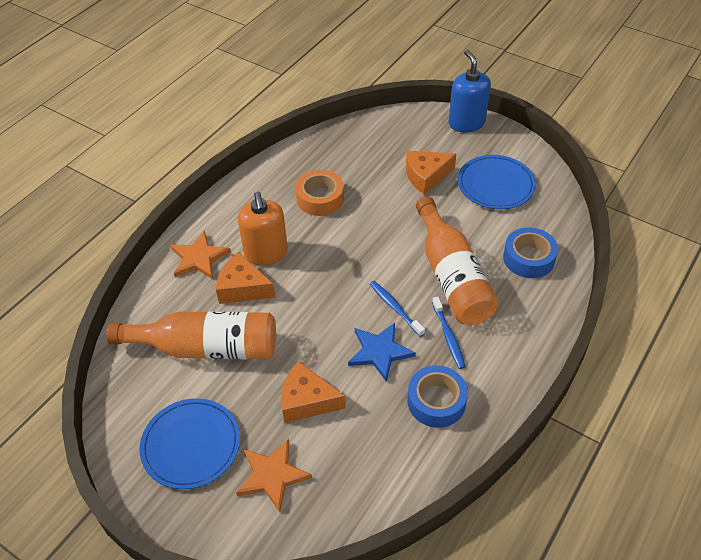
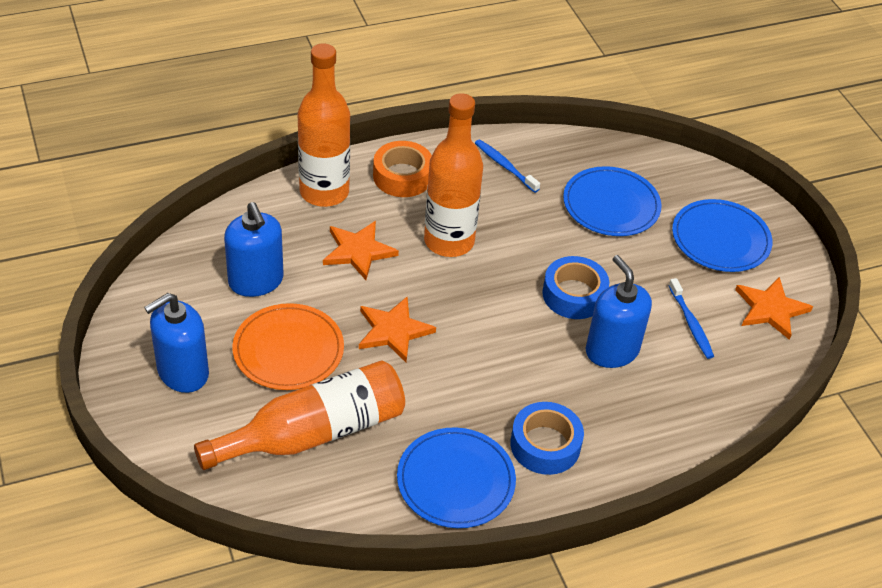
blue plate: 2 -> 3
blue soap dispenser: 1 -> 3
blue star: 1 -> 0
orange bottle: 2 -> 3
orange cheese: 3 -> 0
orange plate: 0 -> 1
orange soap dispenser: 1 -> 0
orange star: 2 -> 3

